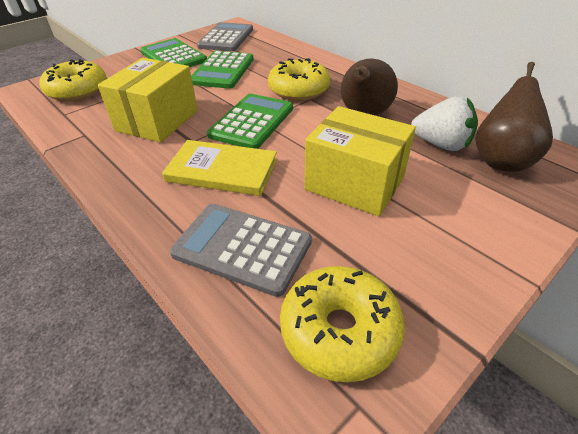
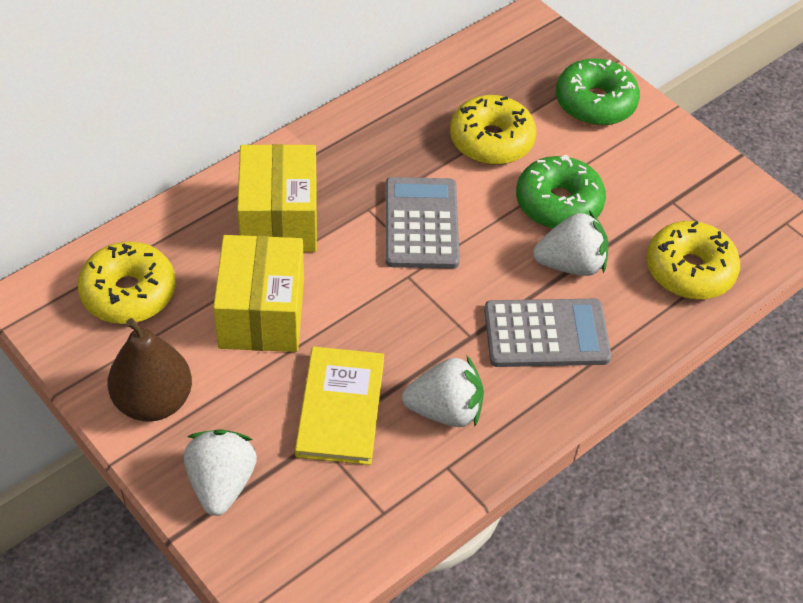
brown pear: 2 -> 1
green calculator: 3 -> 0
green donut: 0 -> 2
white strawberry: 1 -> 3

